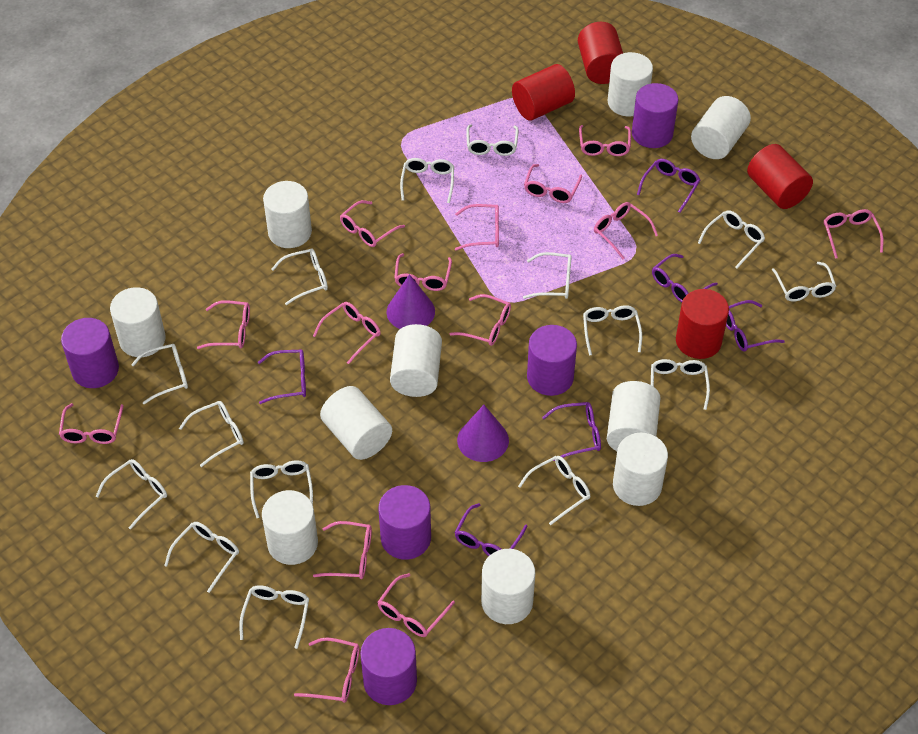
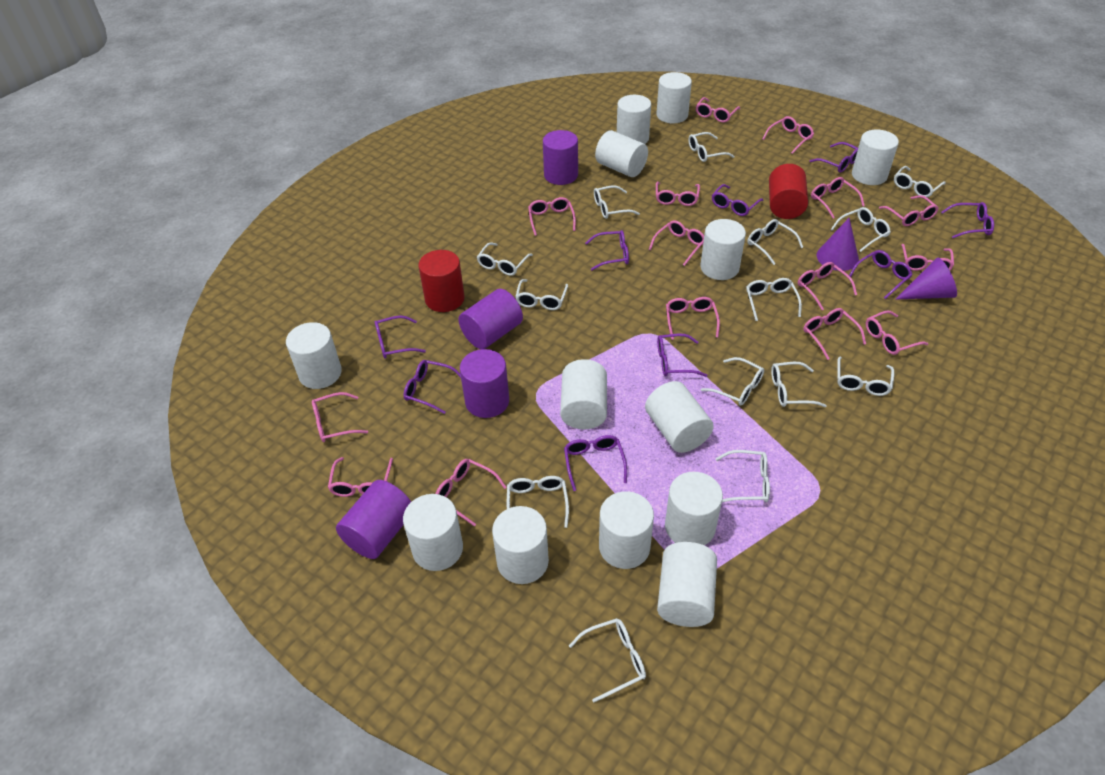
pink glasses: 14 -> 15
purple cylinder: 5 -> 4
purple glasses: 6 -> 9
red cylinder: 4 -> 2
white cylinder: 10 -> 13
white glasses: 15 -> 14

